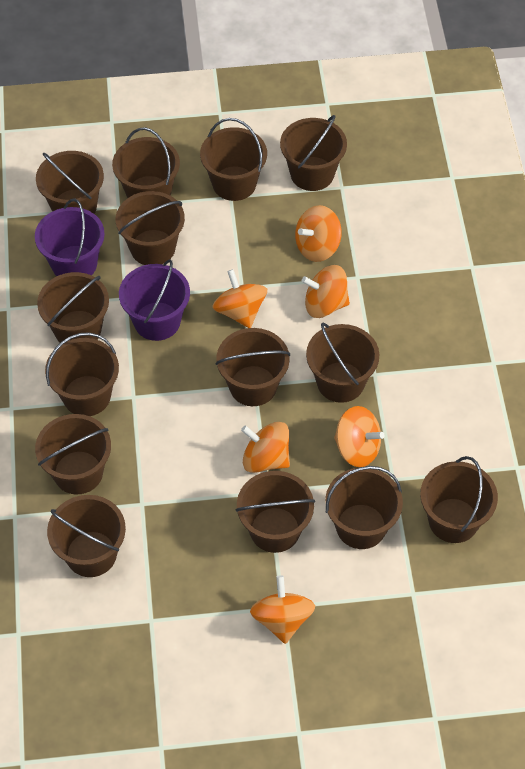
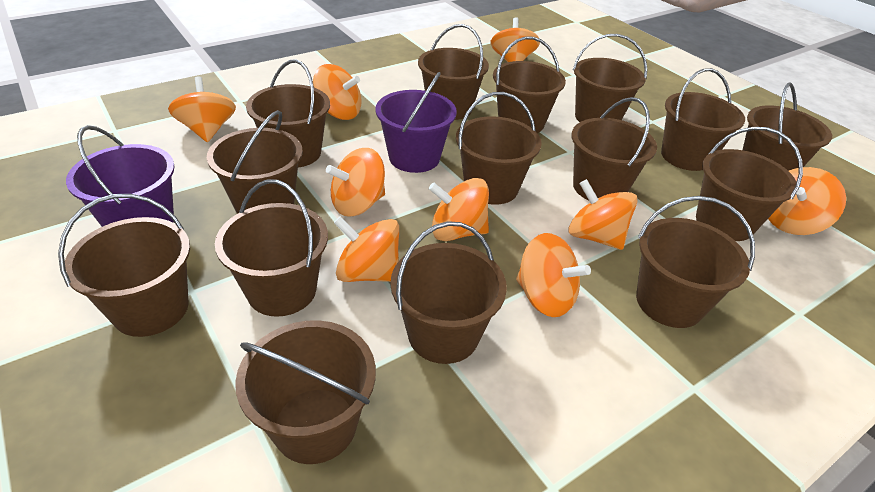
brown bucket: 14 -> 15
orange spinning top: 6 -> 9

